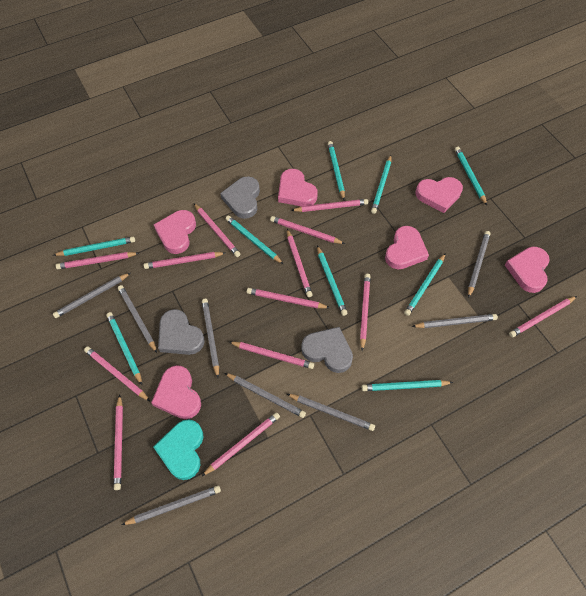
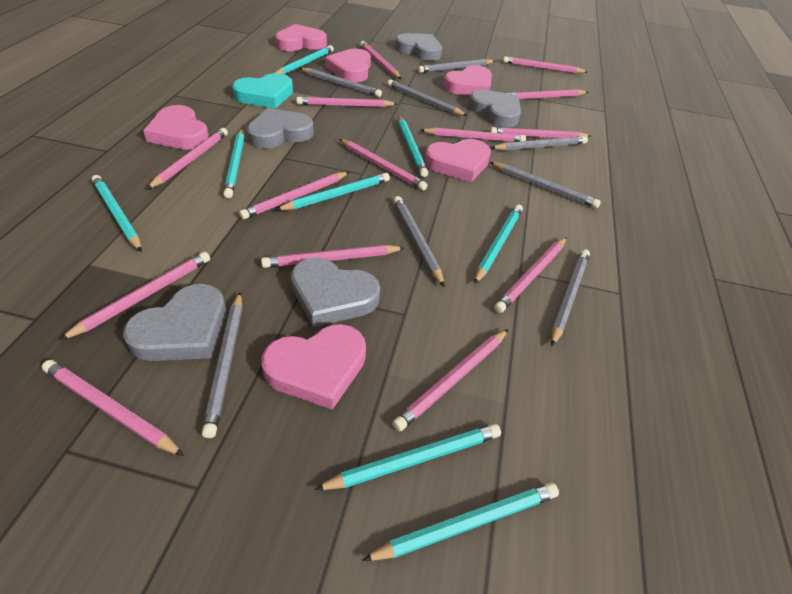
grey heart: 3 -> 5
pink pencil: 13 -> 14
turquoise pencil: 9 -> 8

